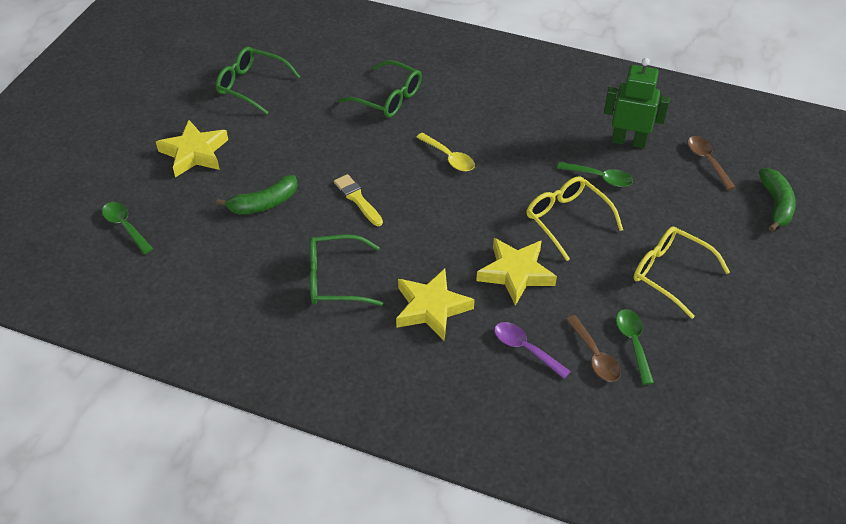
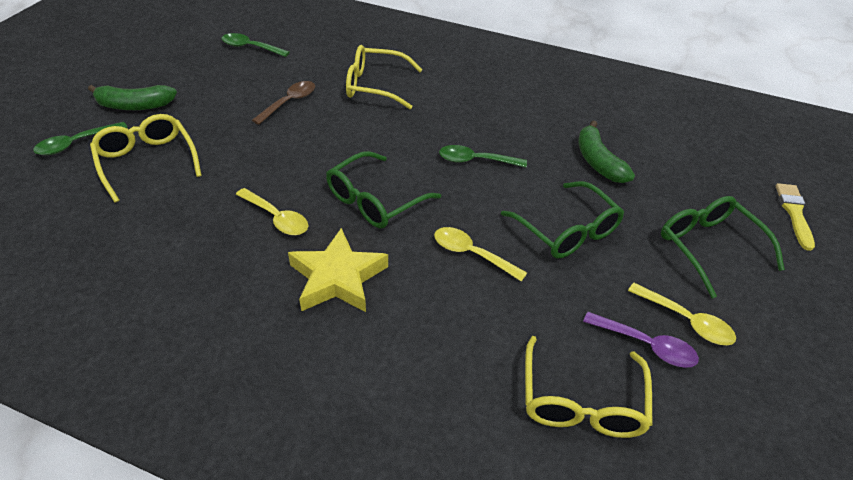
brown spoon: 2 -> 1
green robot: 1 -> 0
yellow glasses: 2 -> 3
yellow spoon: 1 -> 3
yellow star: 3 -> 1

